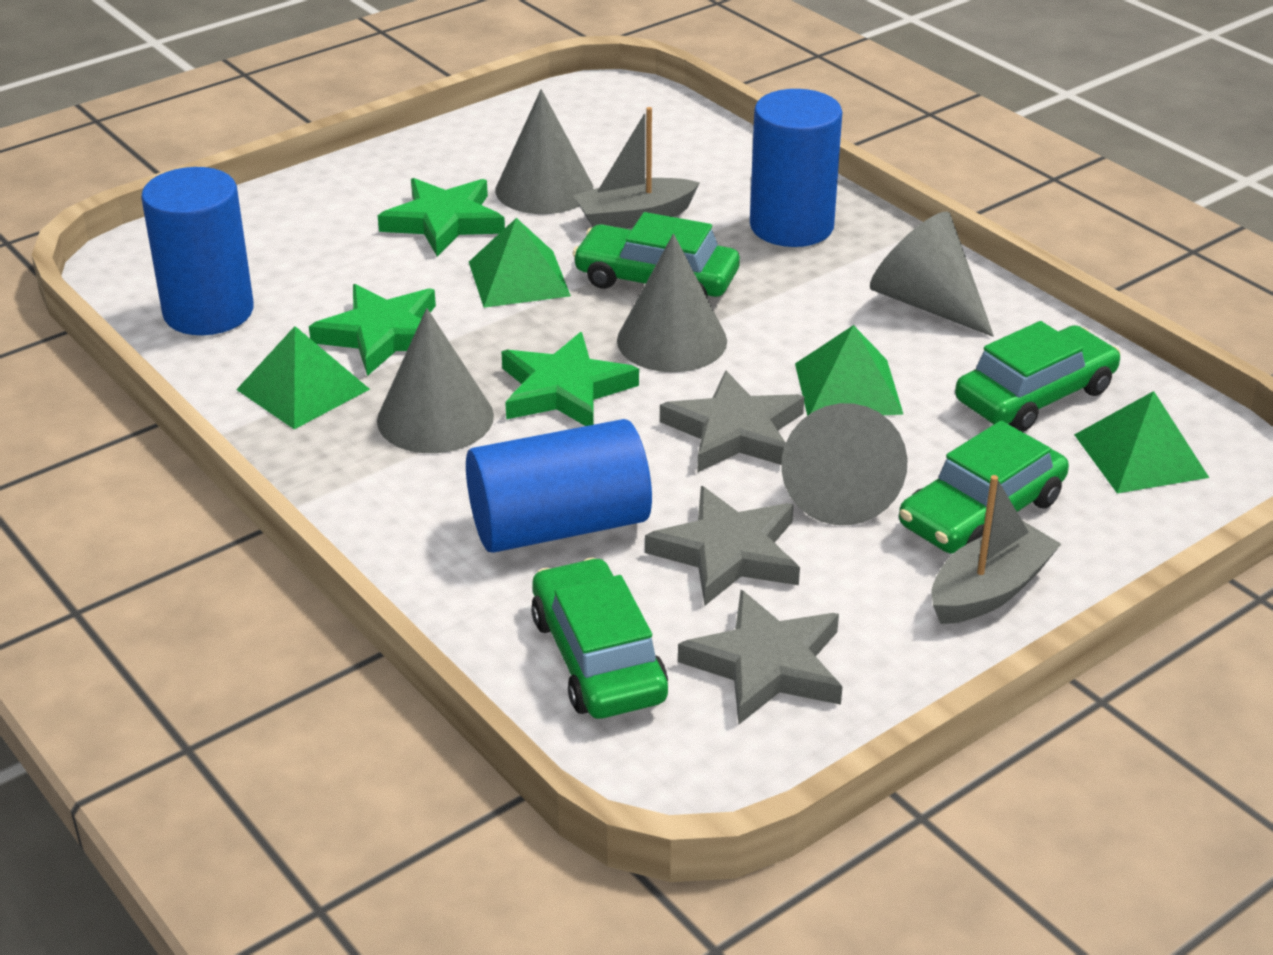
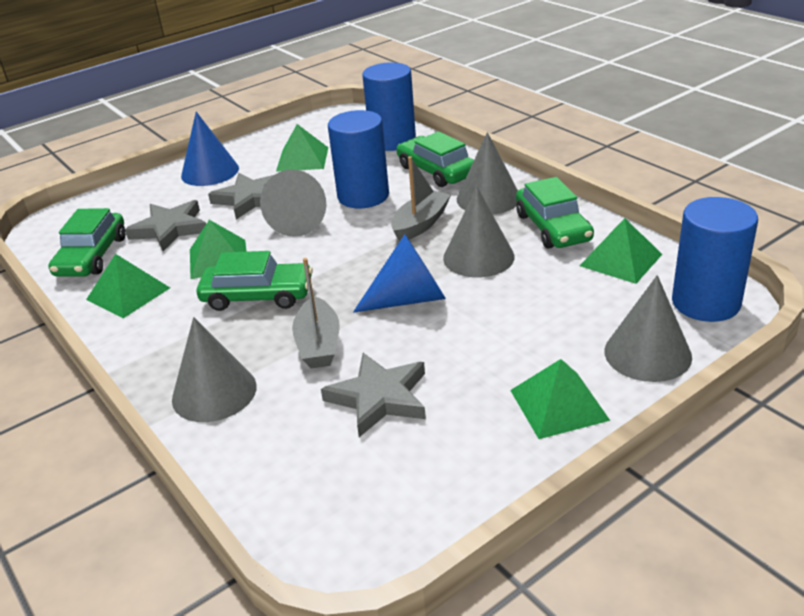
blue cone: 0 -> 2
green pyramid: 4 -> 5
green star: 3 -> 0

